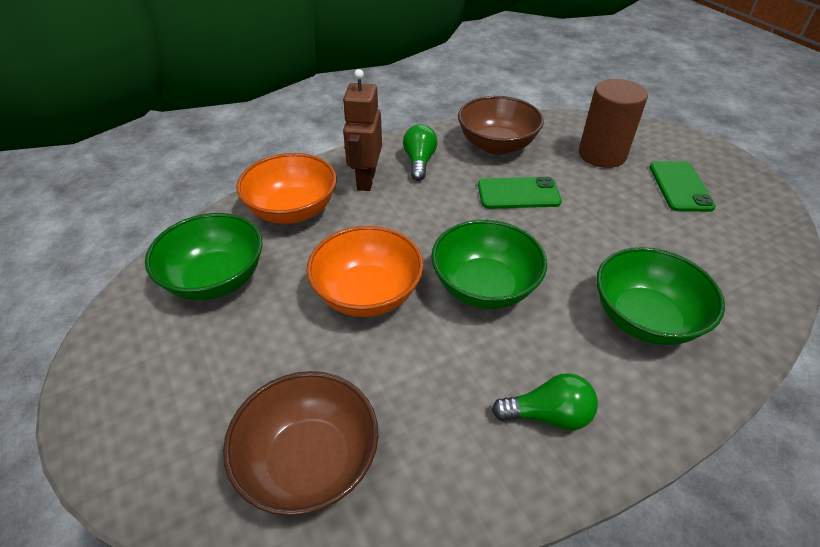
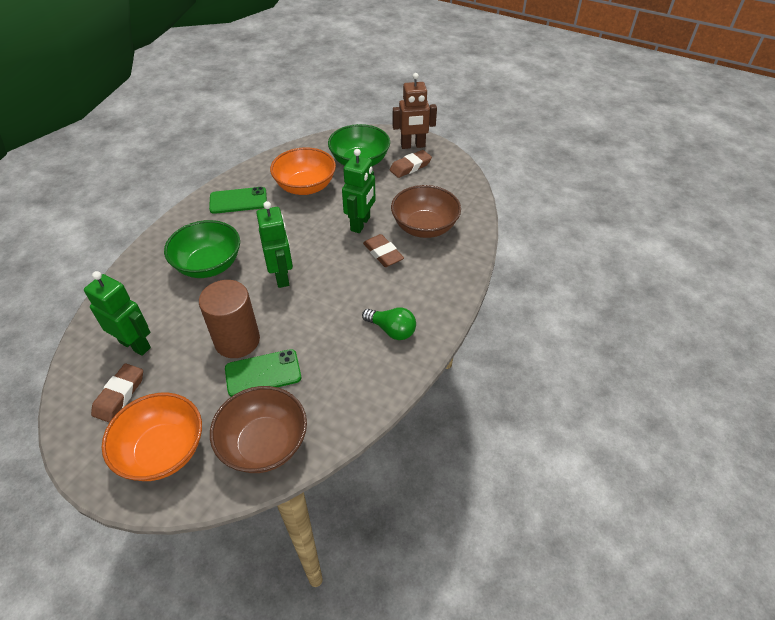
brown eraser: 0 -> 3
green bowl: 3 -> 2
green light bulb: 2 -> 1
green robot: 0 -> 3

